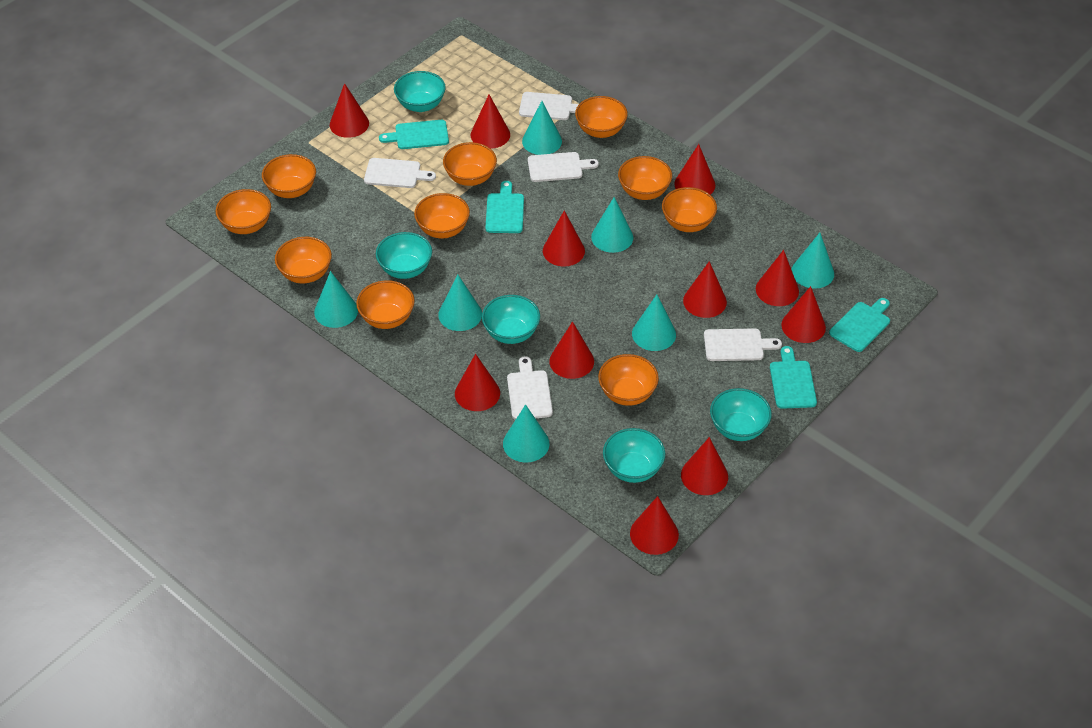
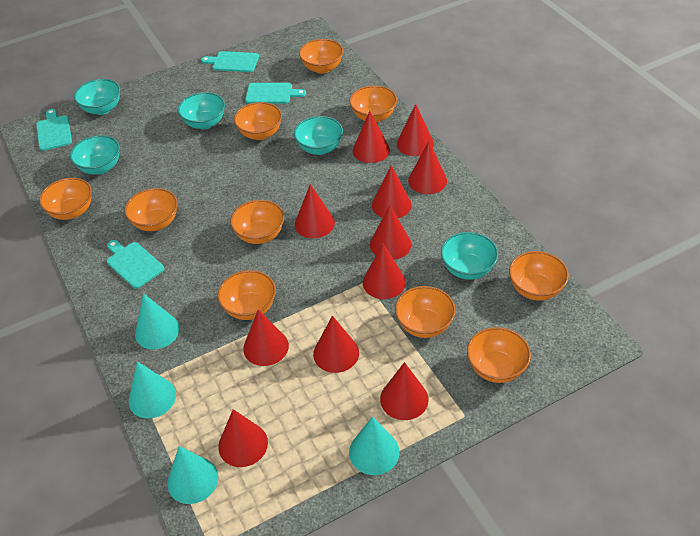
turquoise cone: 7 -> 4
white cutting board: 5 -> 0

